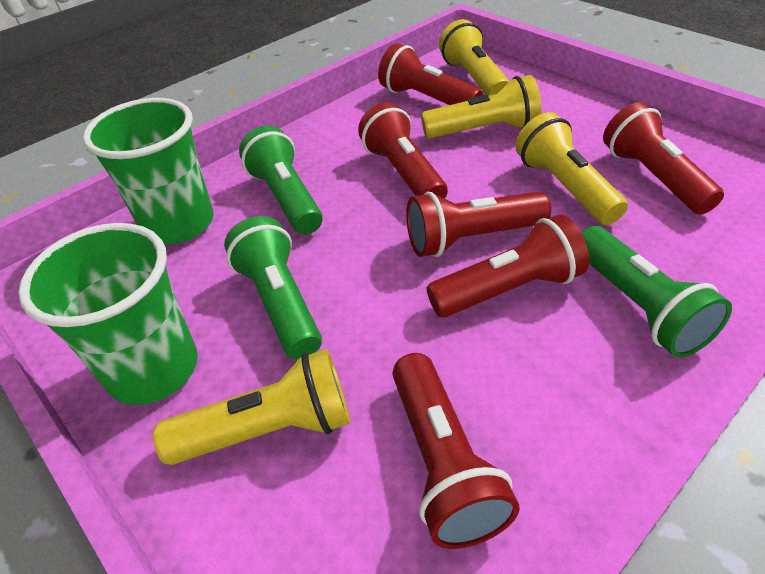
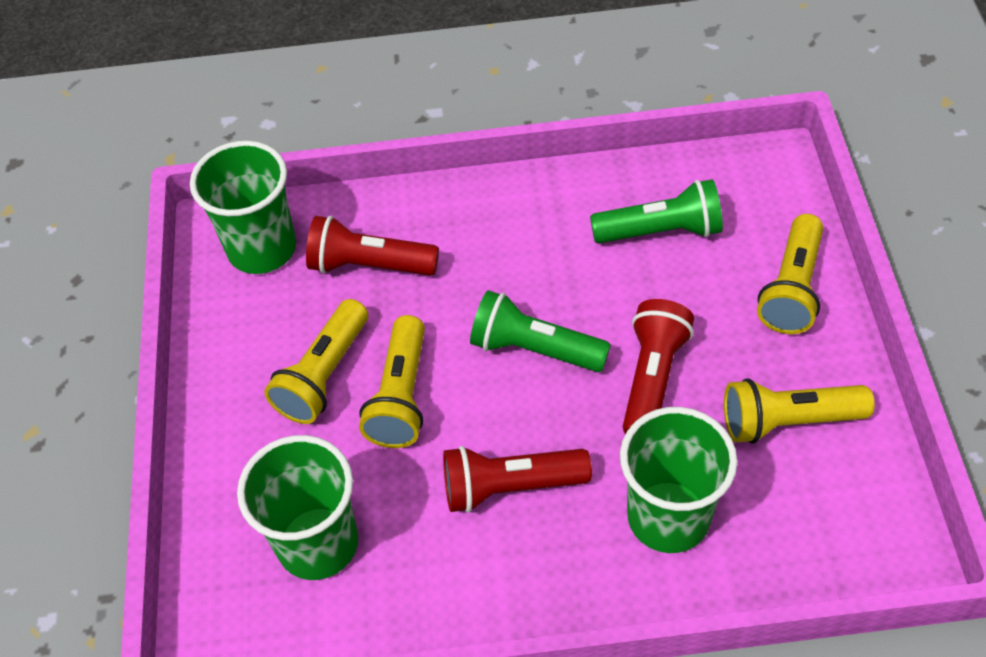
green cup: 2 -> 3
green flashlight: 3 -> 2
red flashlight: 6 -> 3

